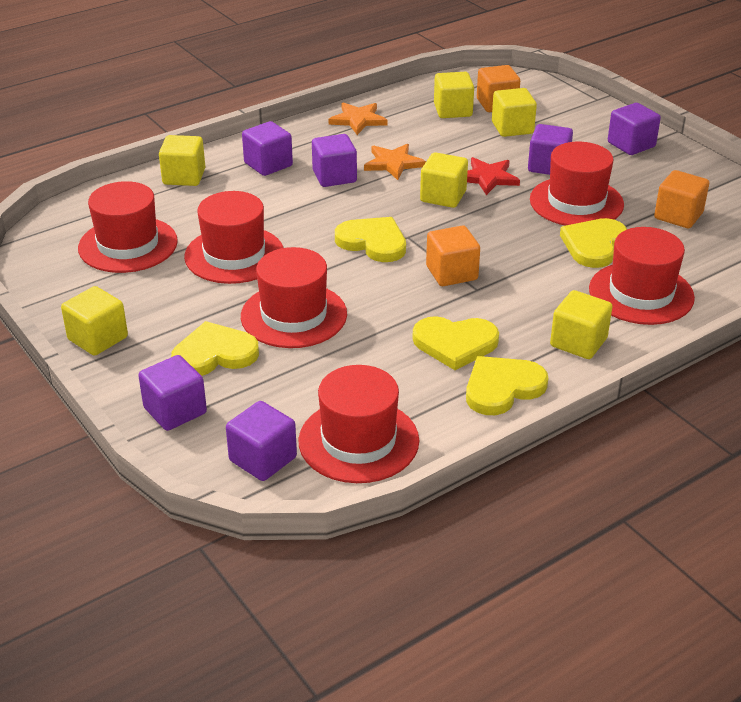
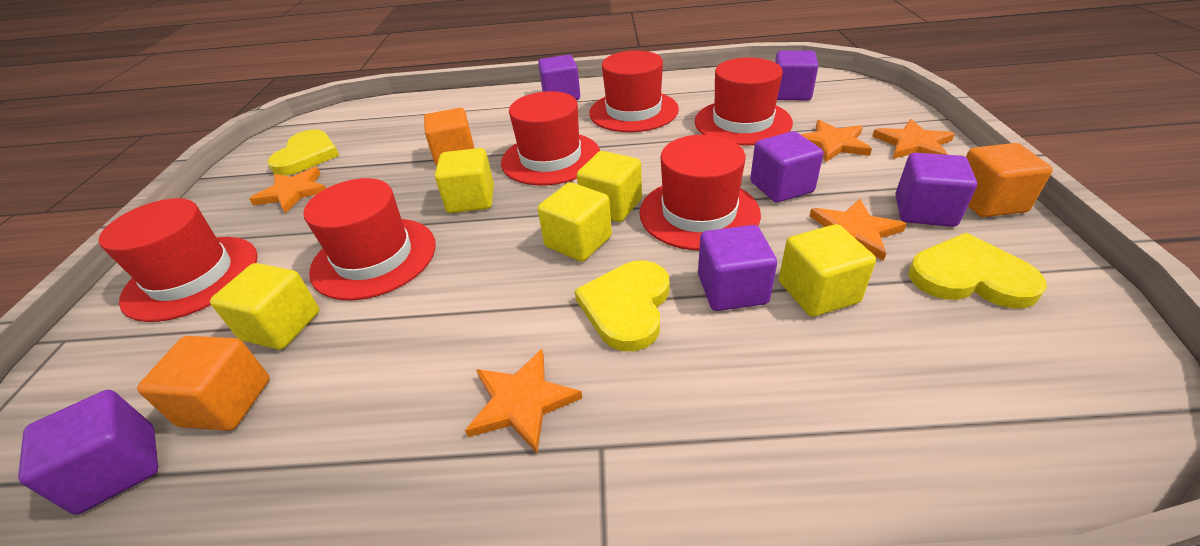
orange star: 2 -> 5
red star: 1 -> 0
yellow cube: 6 -> 5
yellow heart: 5 -> 3

